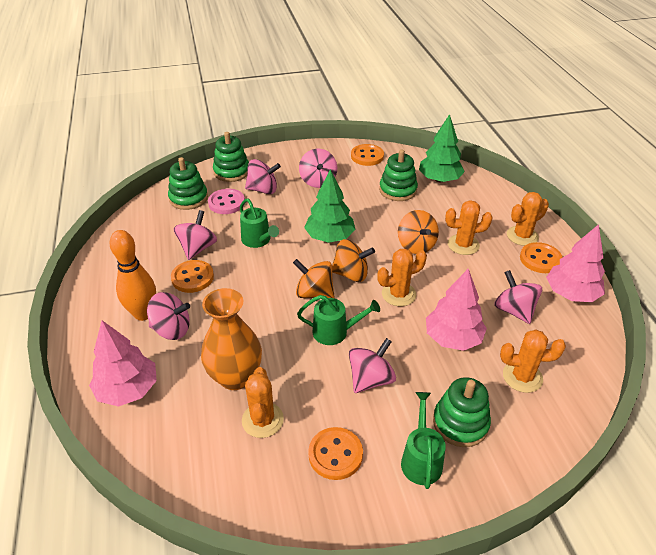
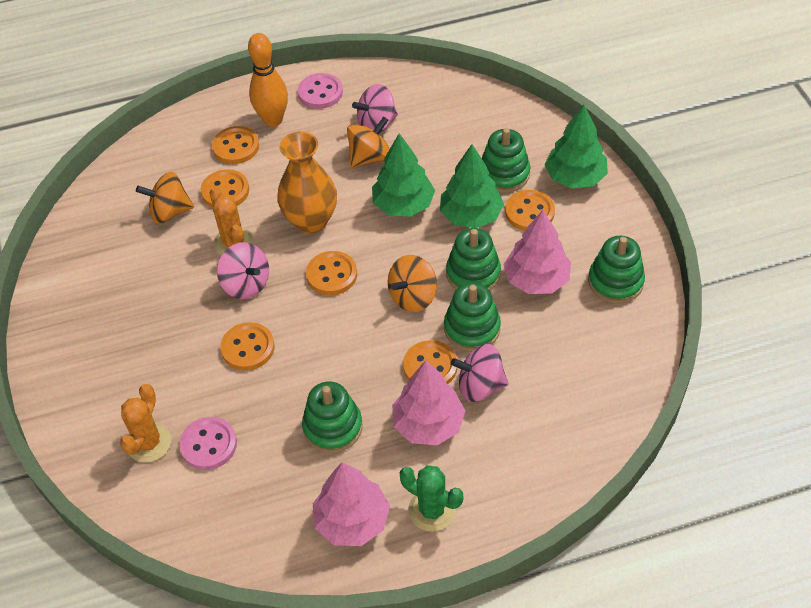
green cactus: 0 -> 1
green stacking toy: 4 -> 5
green tree: 2 -> 3
green watering can: 3 -> 0
orange button: 4 -> 6
orange cactus: 5 -> 2
pink button: 1 -> 2
pink spinning top: 6 -> 3

